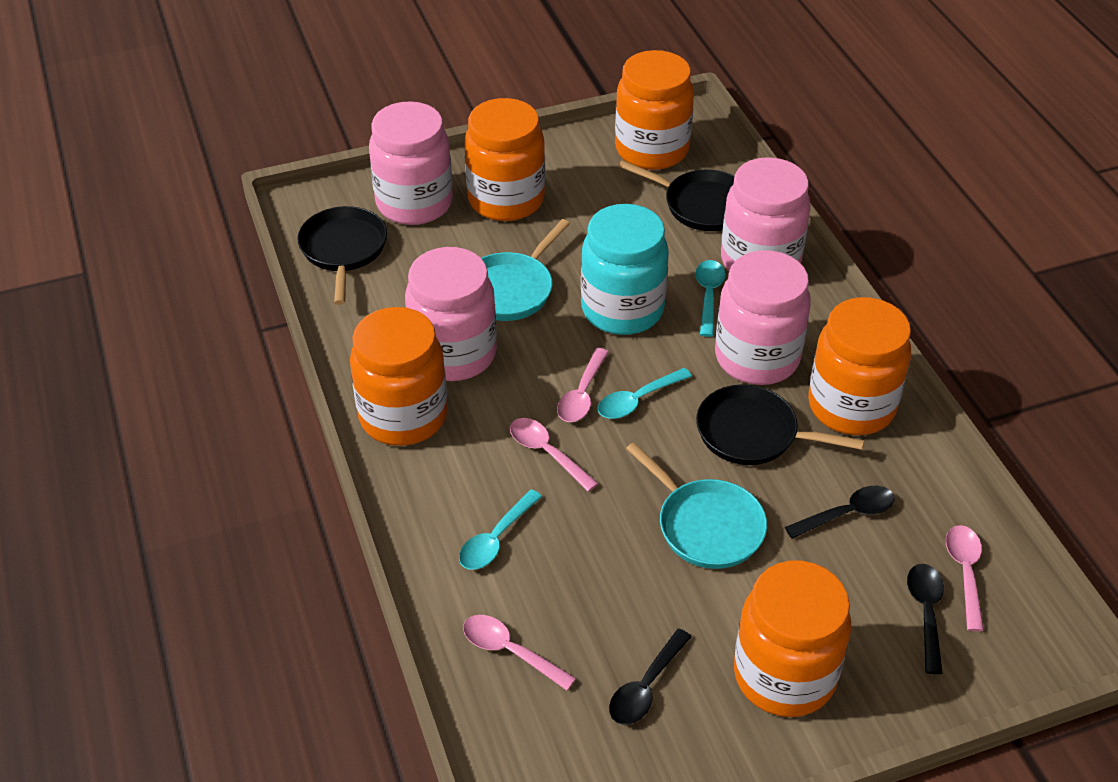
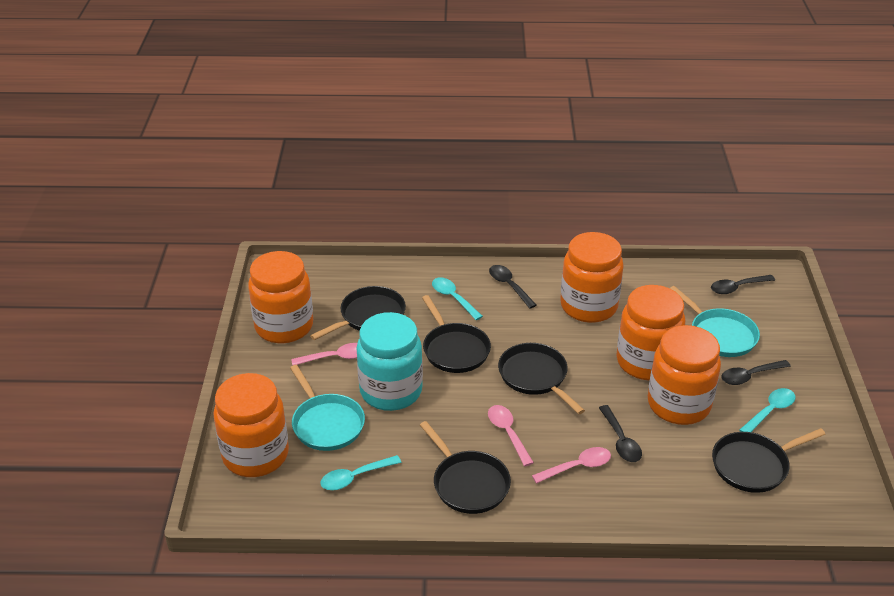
black pan: 3 -> 5
black spoon: 3 -> 4
pink jar: 4 -> 0
pink spoon: 4 -> 3

